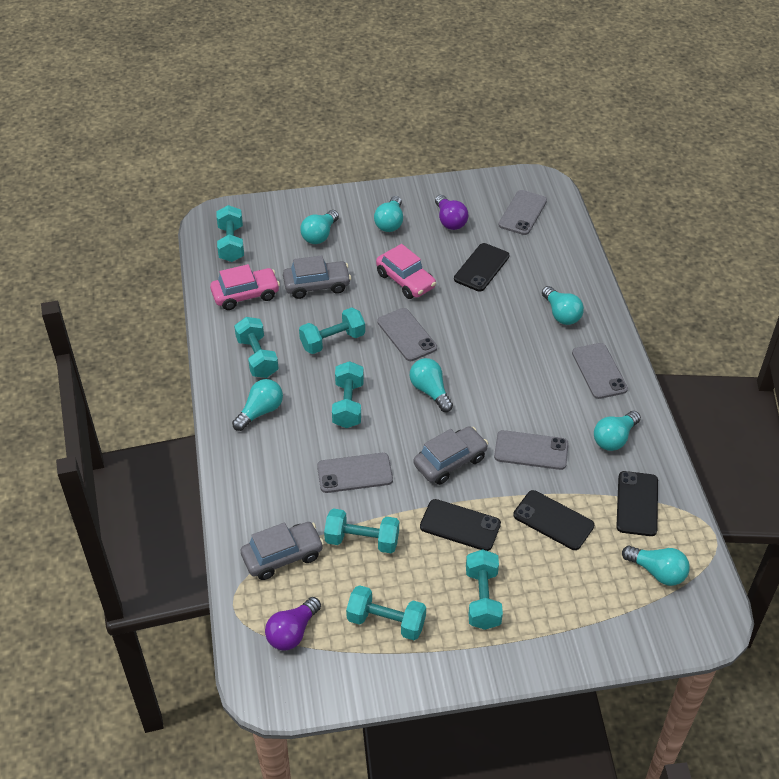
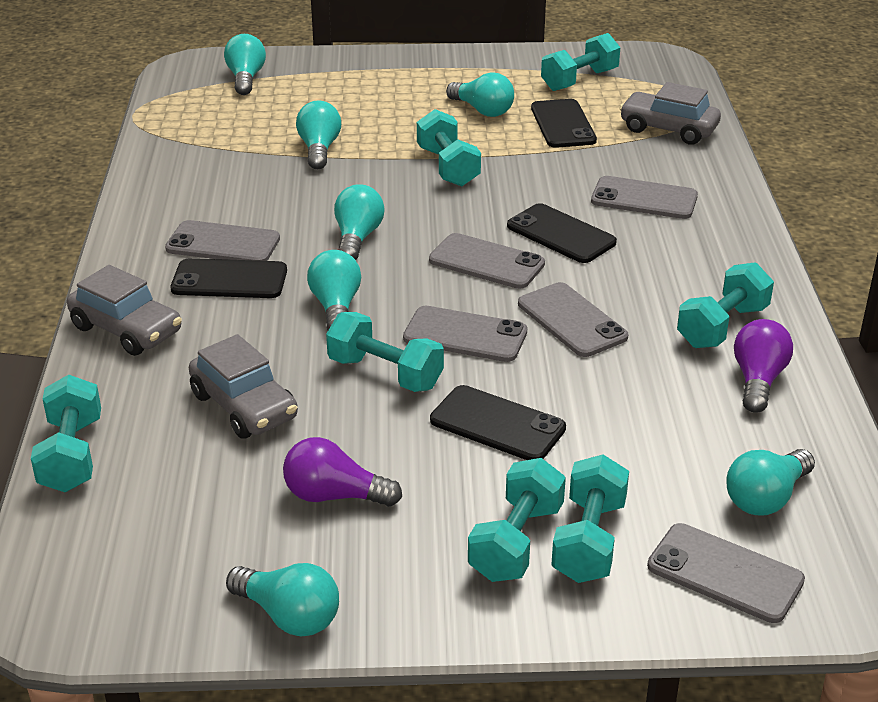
grey phone: 5 -> 6
pink car: 2 -> 0

